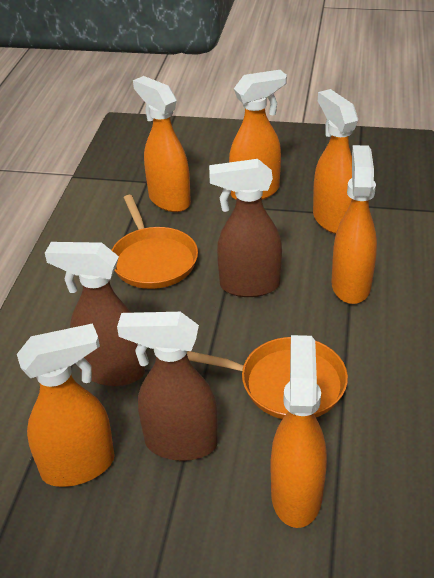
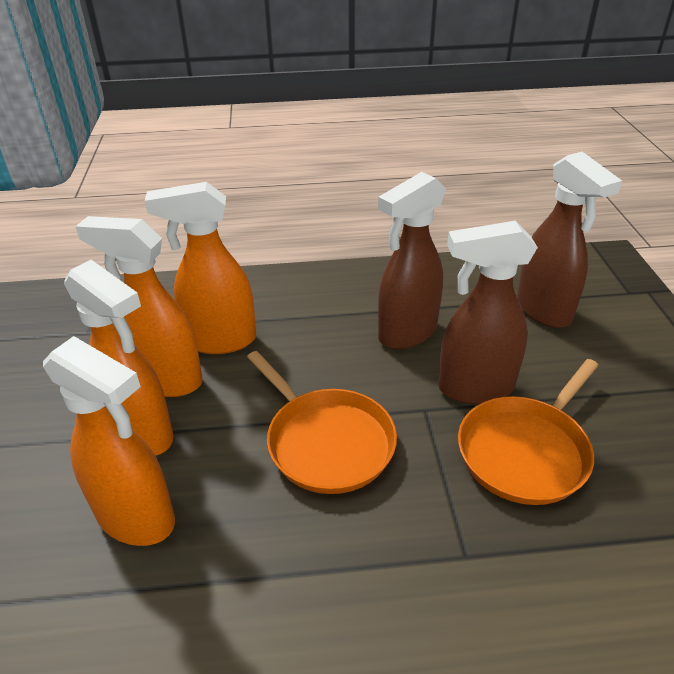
orange spray bottle: 6 -> 4

